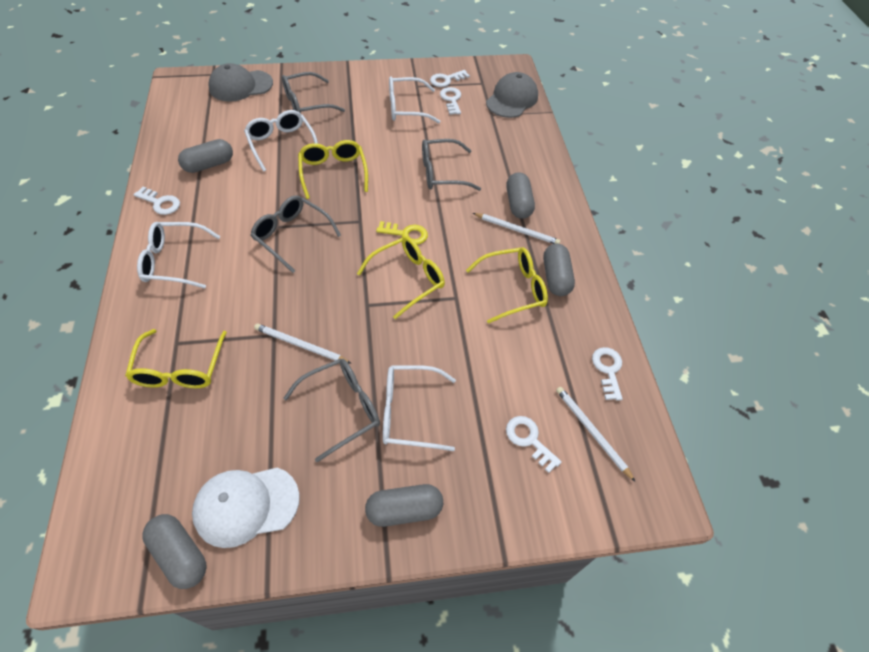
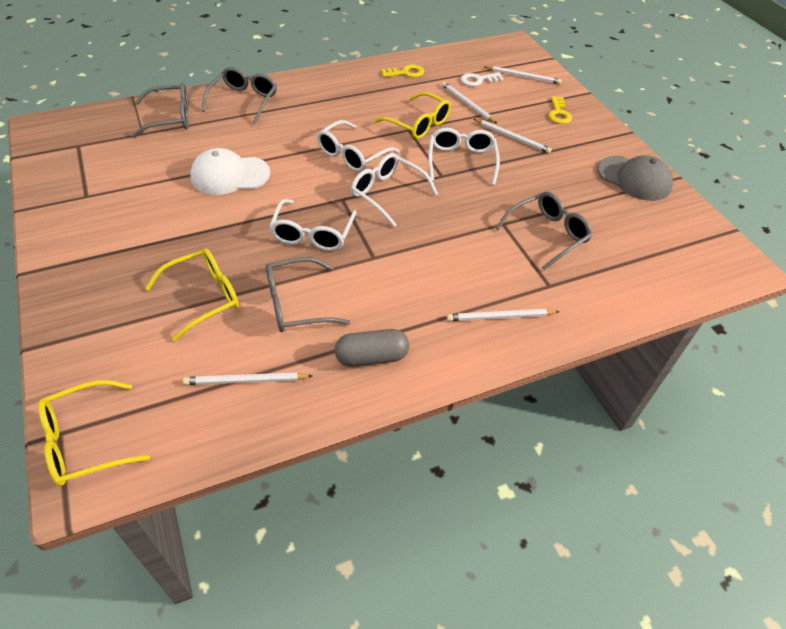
grey cap: 2 -> 1
grey capsule: 5 -> 1
white key: 5 -> 1
white pencil: 3 -> 5
yellow glasses: 4 -> 3
yellow key: 1 -> 2

